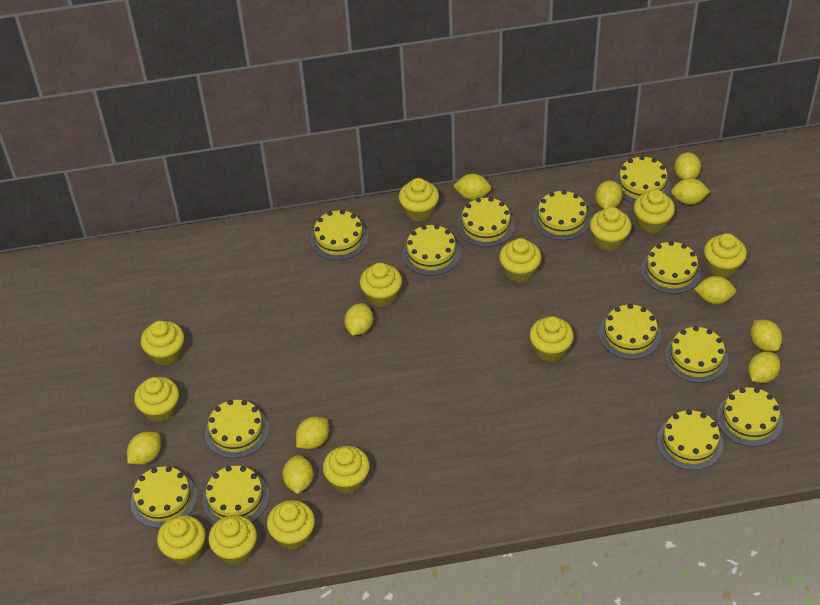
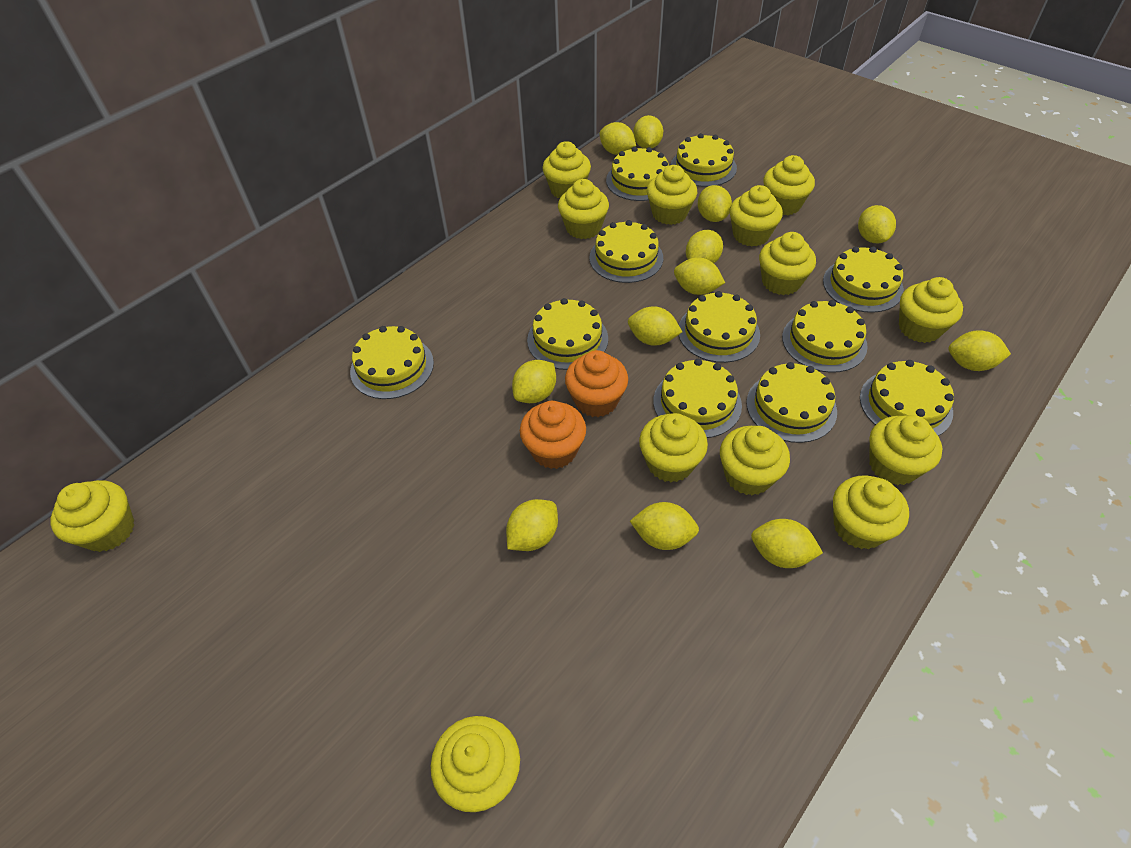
orange cupcake: 0 -> 2
yellow cake: 13 -> 11
yellow lemon: 11 -> 12

